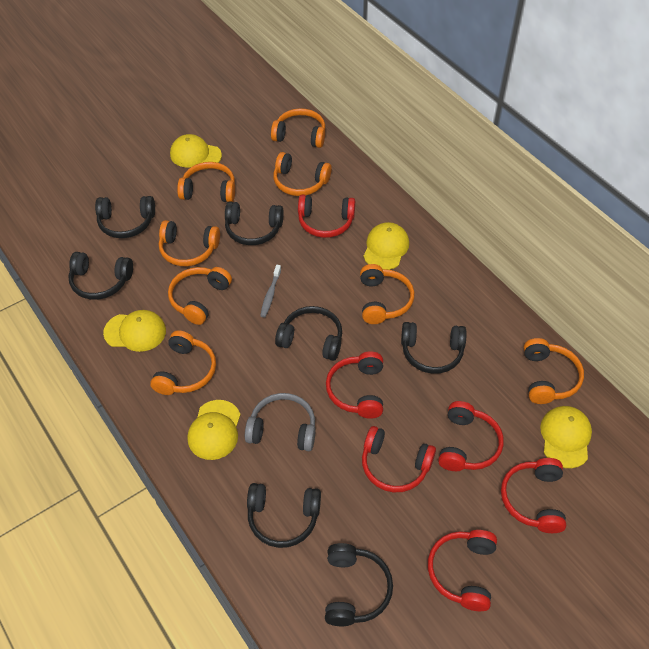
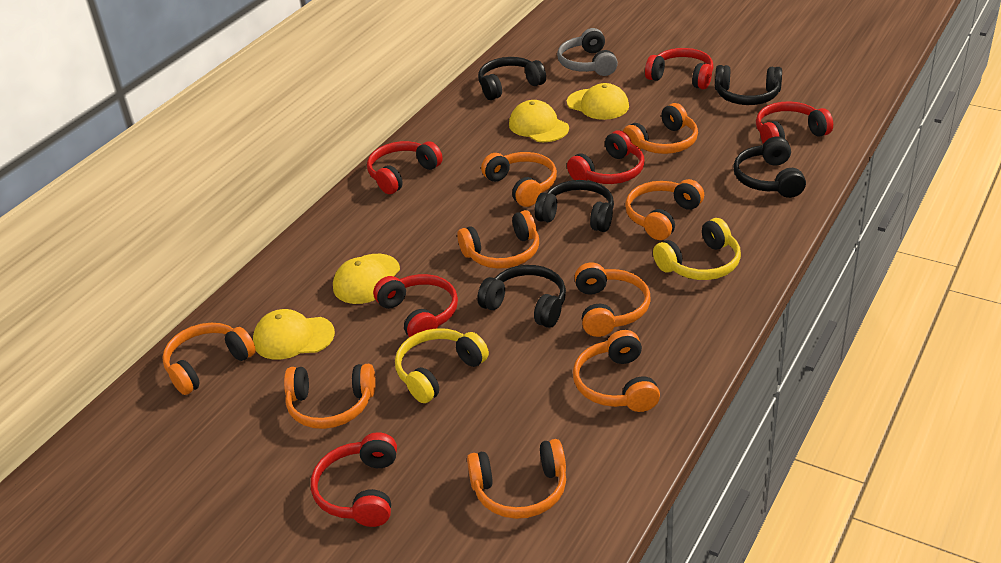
black headphones: 7 -> 5
grey toothbrush: 1 -> 0
orange headphones: 8 -> 9
yellow cap: 5 -> 4
yellow headphones: 0 -> 2

